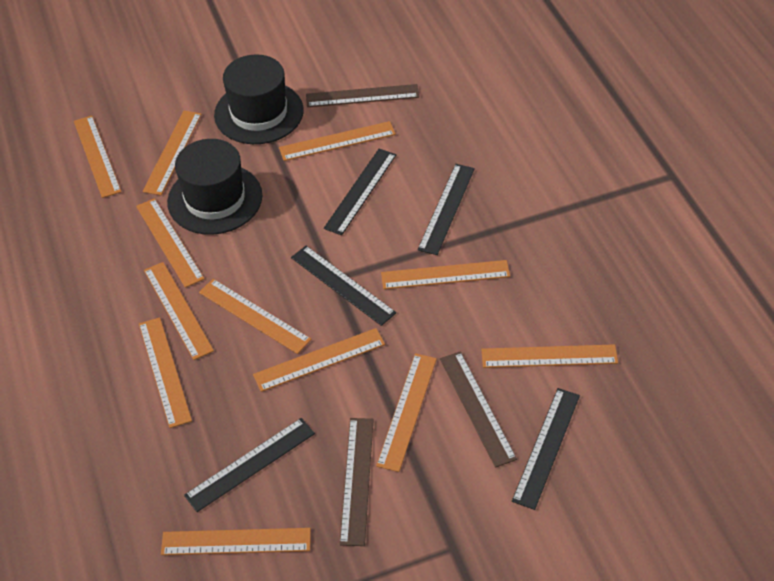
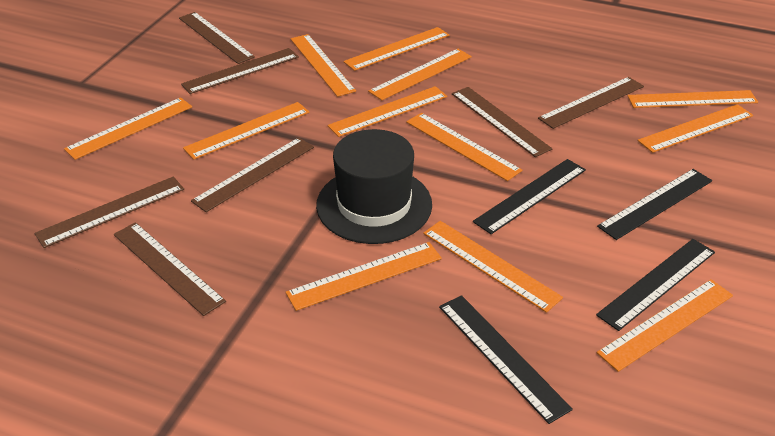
black hat: 2 -> 1
black ruler: 5 -> 4
brown ruler: 3 -> 7

